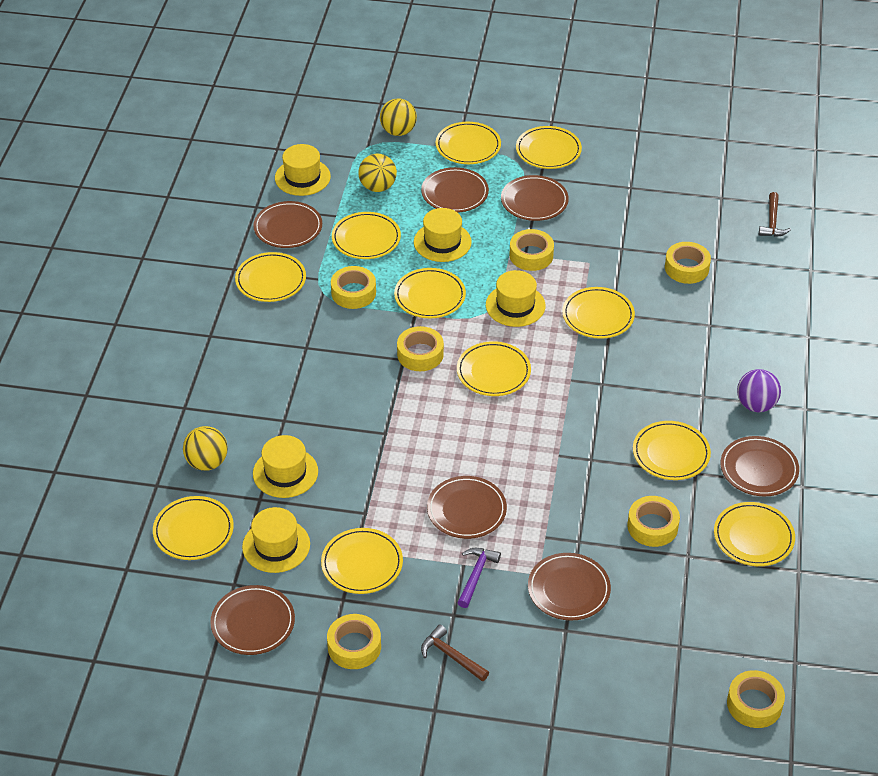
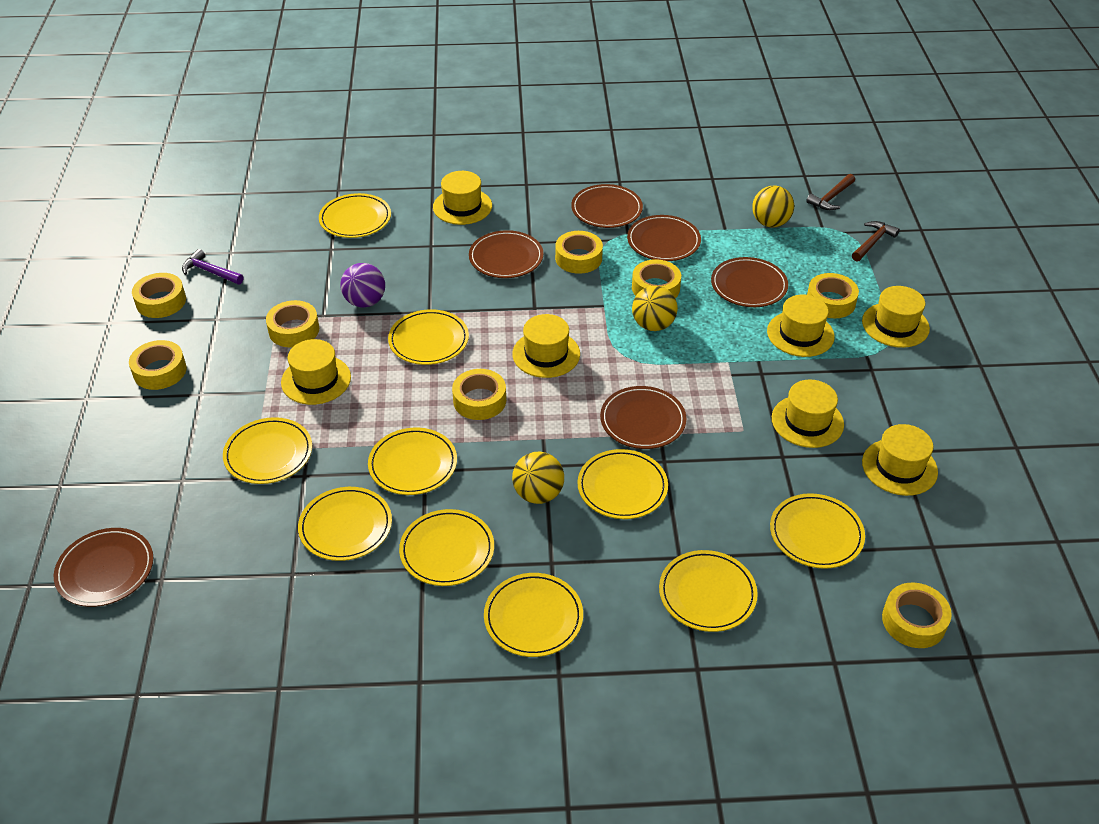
brown plate: 7 -> 6
yellow hat: 5 -> 7
yellow plate: 11 -> 10
yellow tape: 7 -> 8

